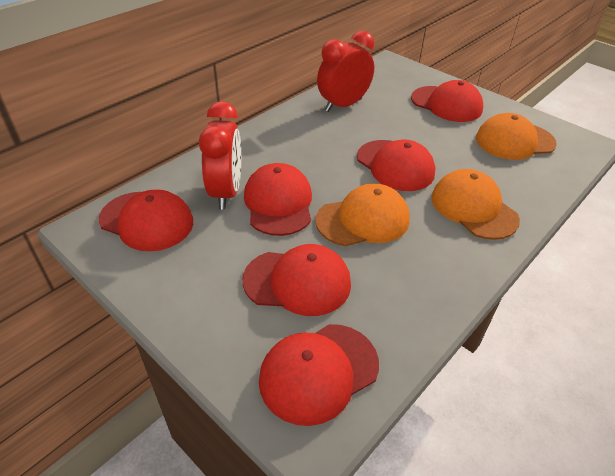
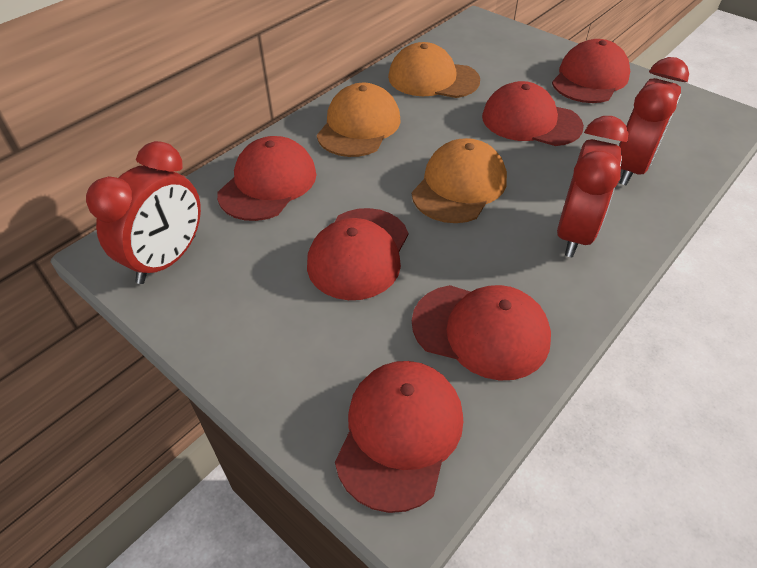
red clock: 2 -> 3

